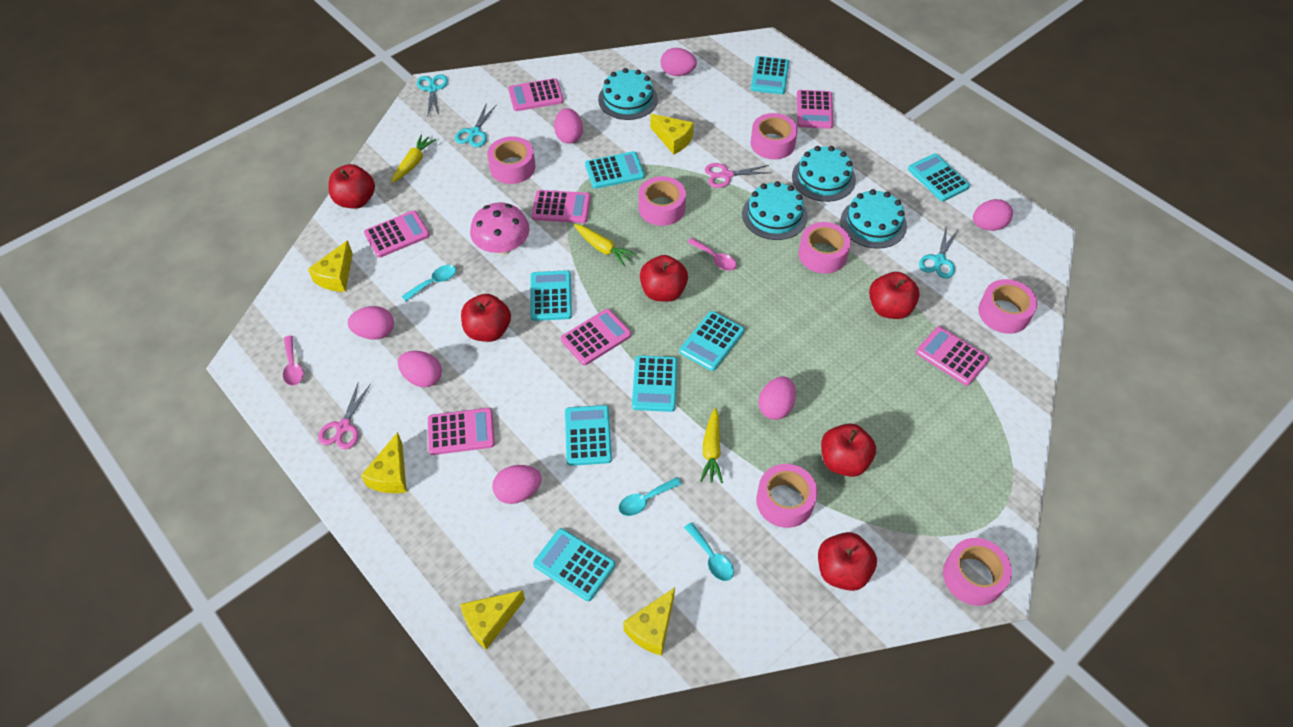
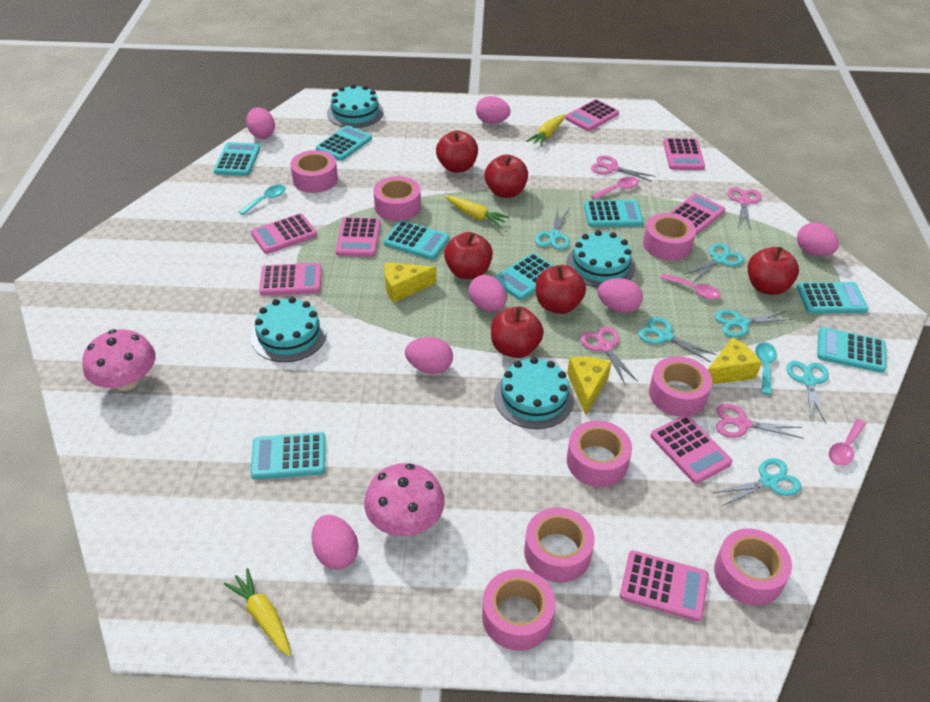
pink calculator: 7 -> 8
pink mushroom: 1 -> 2
pink scissors: 2 -> 4
pink spoon: 2 -> 3
pink tape: 7 -> 8
turquoise scissors: 3 -> 6
turquoise spoon: 3 -> 2
yellow cheese: 5 -> 3

